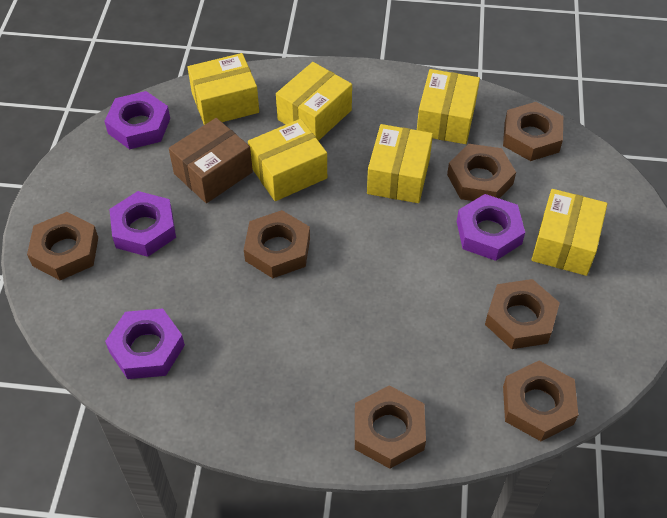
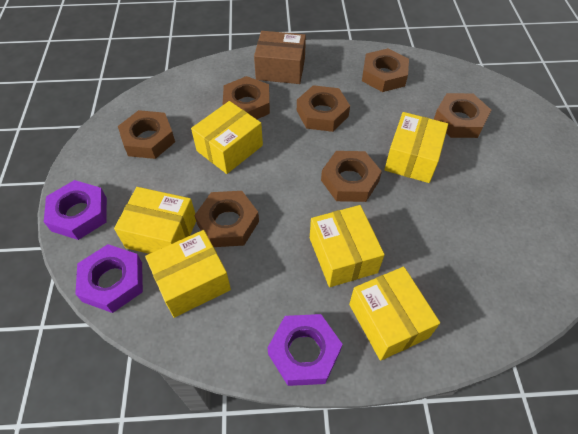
purple nut: 4 -> 3

